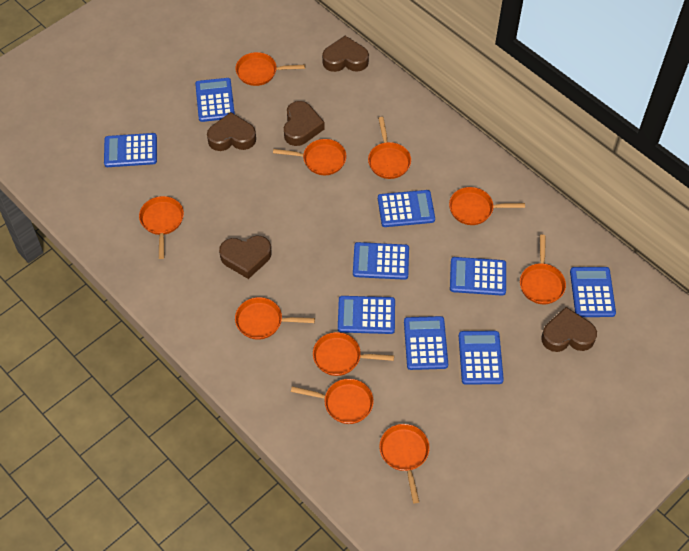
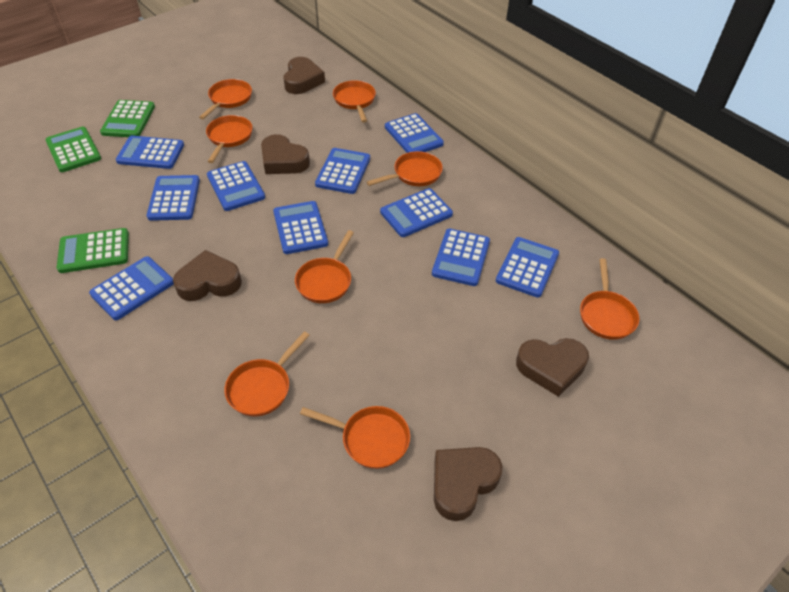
blue calculator: 9 -> 10
green calculator: 0 -> 3
orange pan: 10 -> 8

